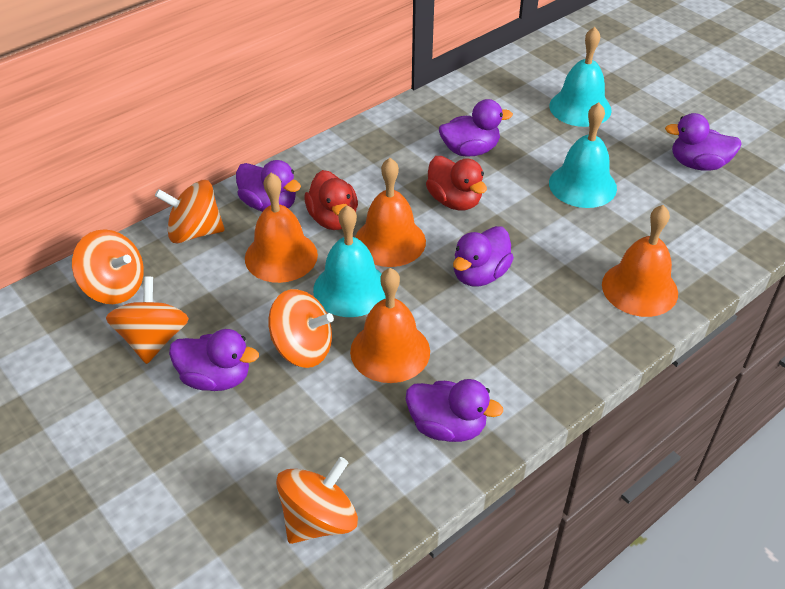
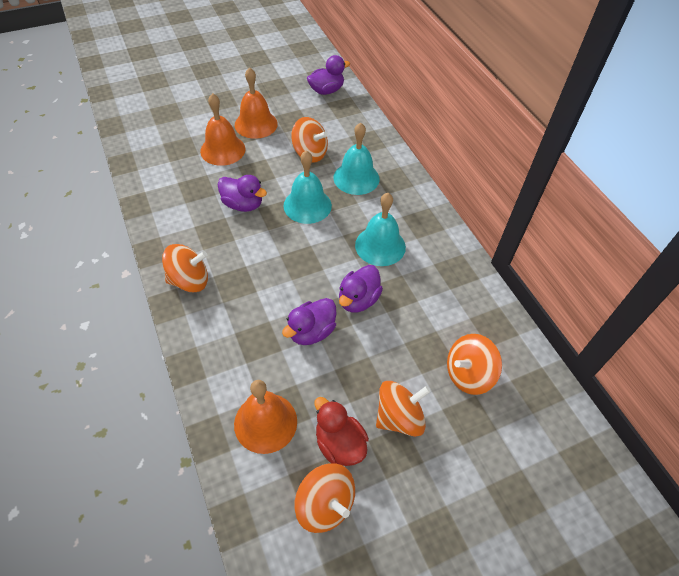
orange bell: 4 -> 3
purple duck: 6 -> 4
red duck: 2 -> 1

